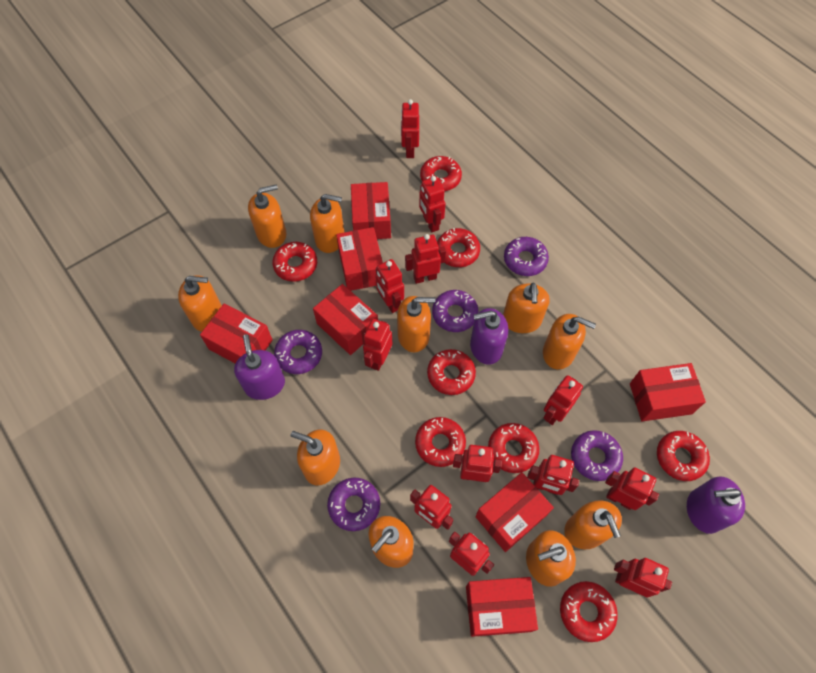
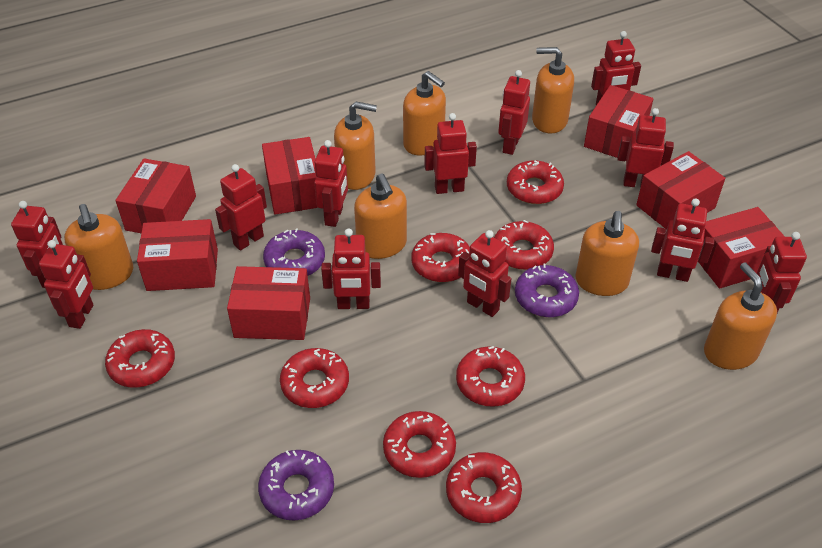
orange soap dispenser: 10 -> 7
purple donut: 5 -> 3
purple soap dispenser: 3 -> 0

